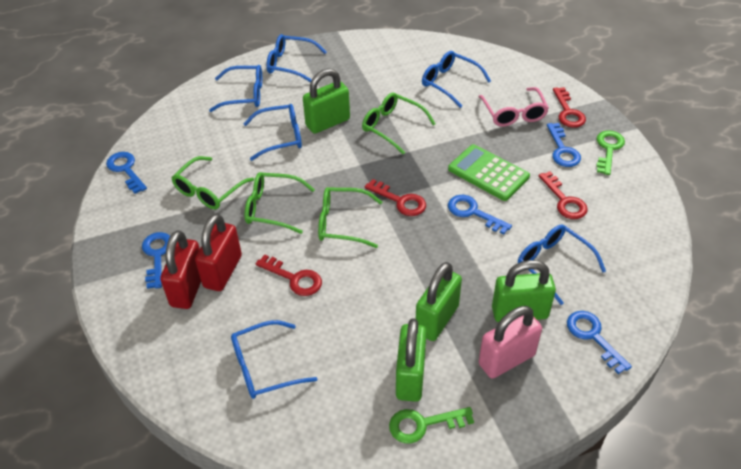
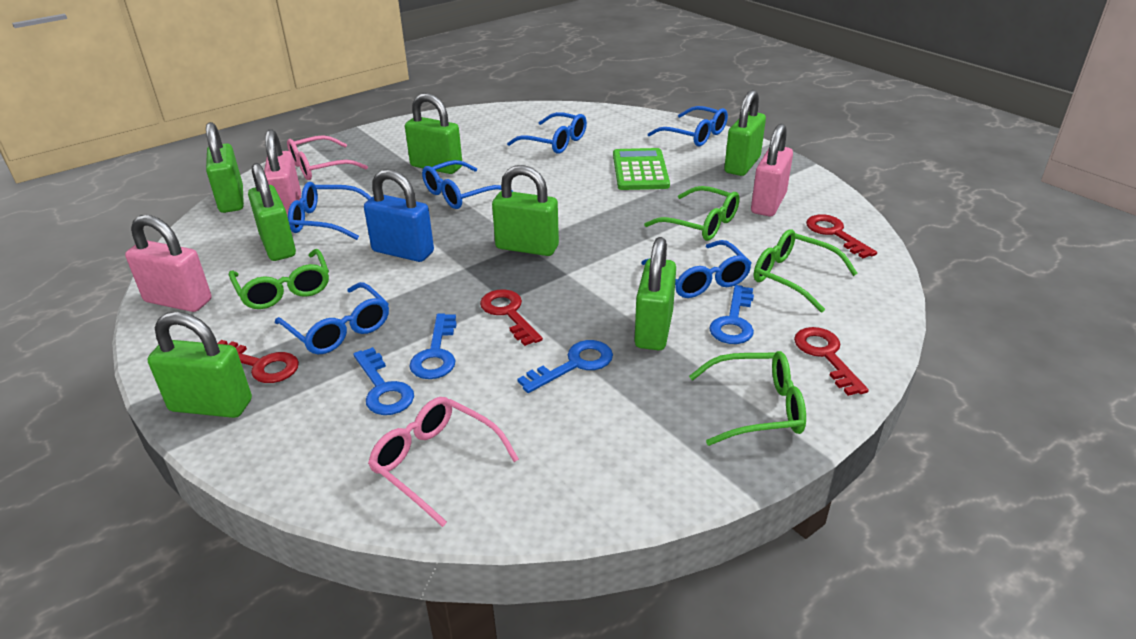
blue key: 5 -> 4
blue padlock: 0 -> 1
green key: 2 -> 0
green padlock: 4 -> 7
pink glasses: 1 -> 2
pink padlock: 1 -> 3
red padlock: 2 -> 0

